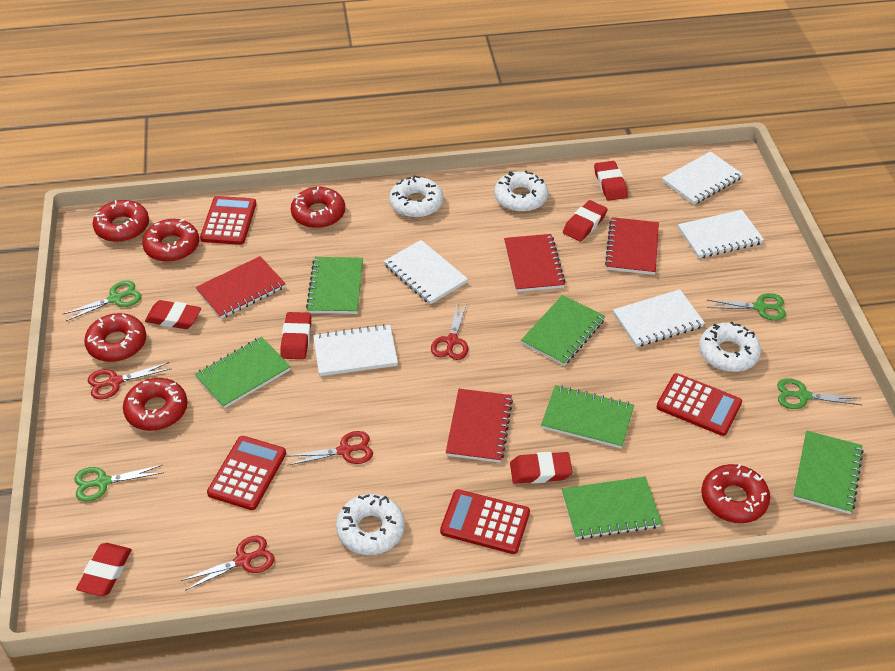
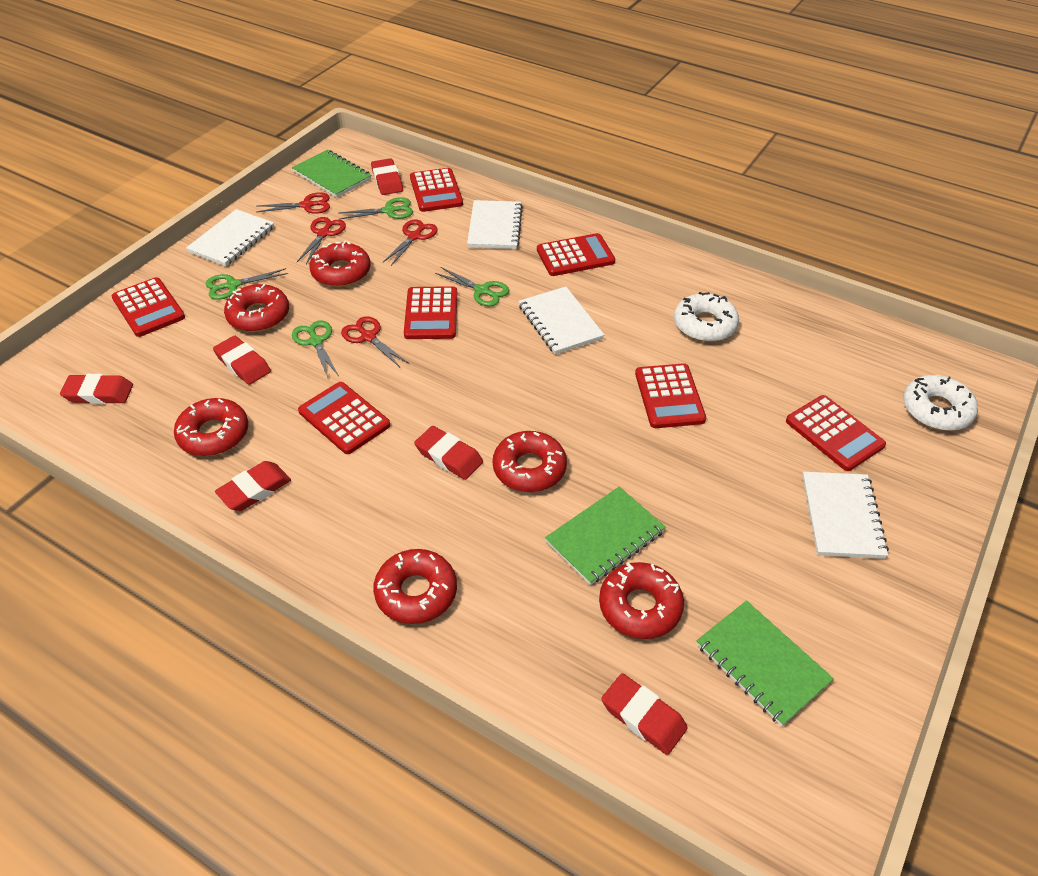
green notebook: 6 -> 3
red calculator: 4 -> 7
red notebook: 4 -> 0
white donut: 4 -> 2
white notebook: 5 -> 4

